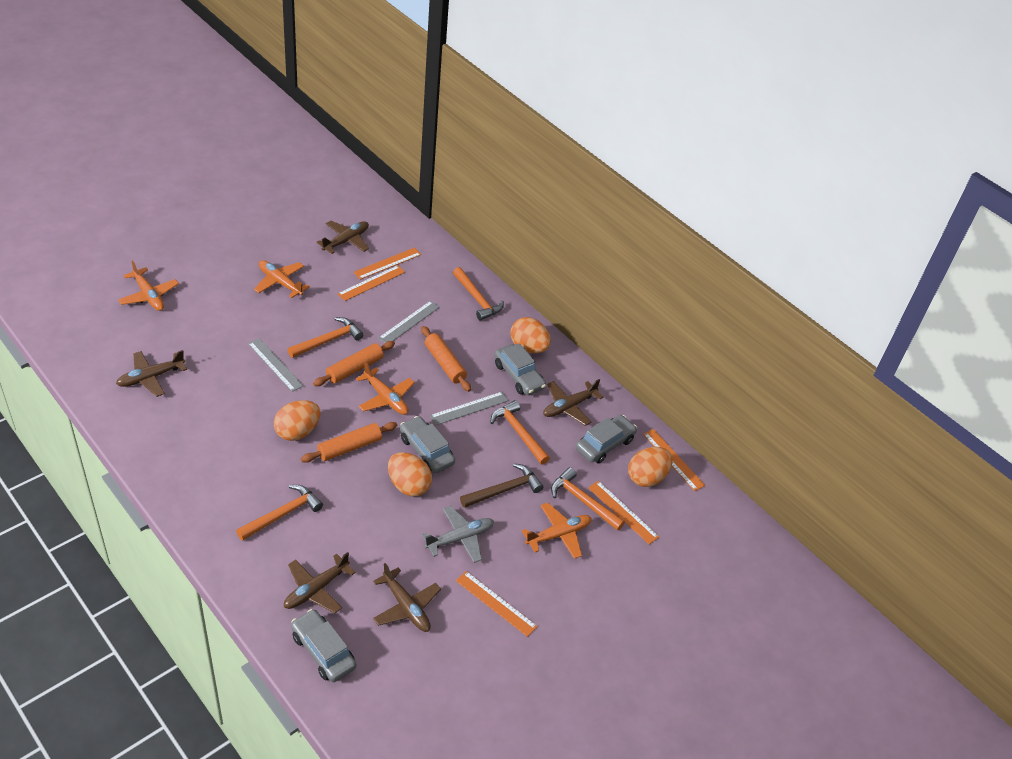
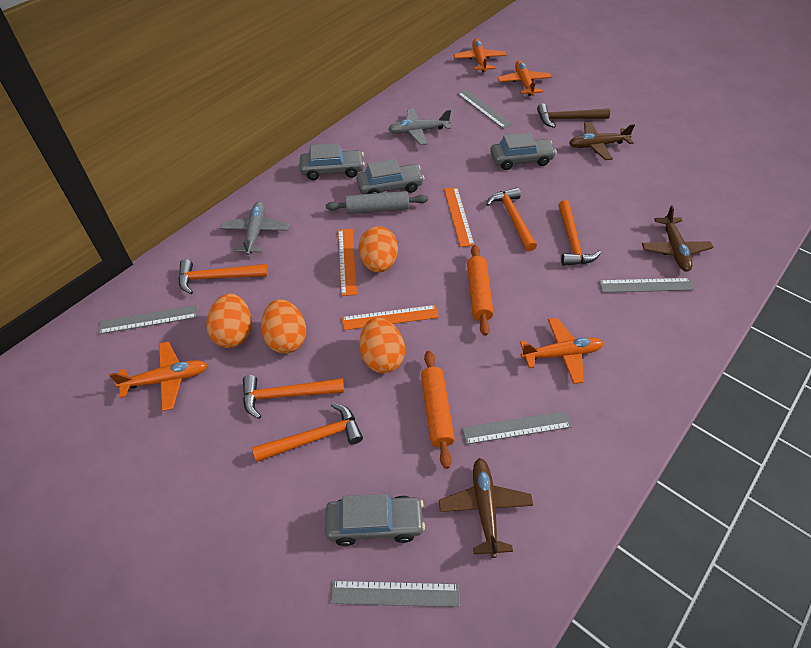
brown plane: 5 -> 3
grey plane: 1 -> 2
grey rolling pin: 0 -> 1
grey ruler: 3 -> 5
orange rolling pin: 3 -> 2
orange ruler: 5 -> 3

